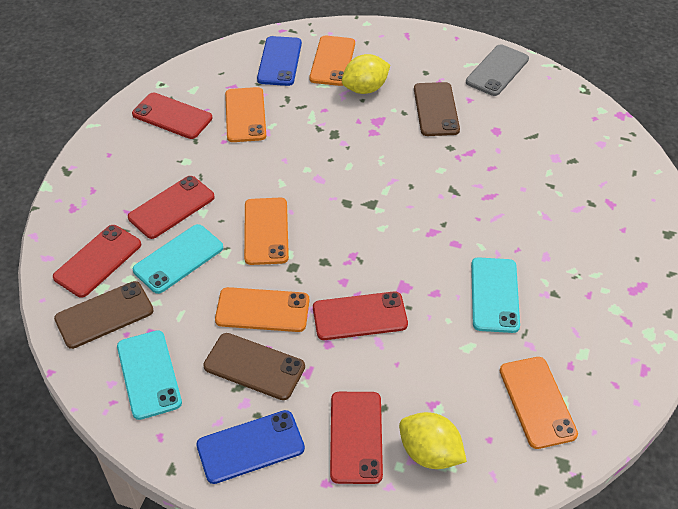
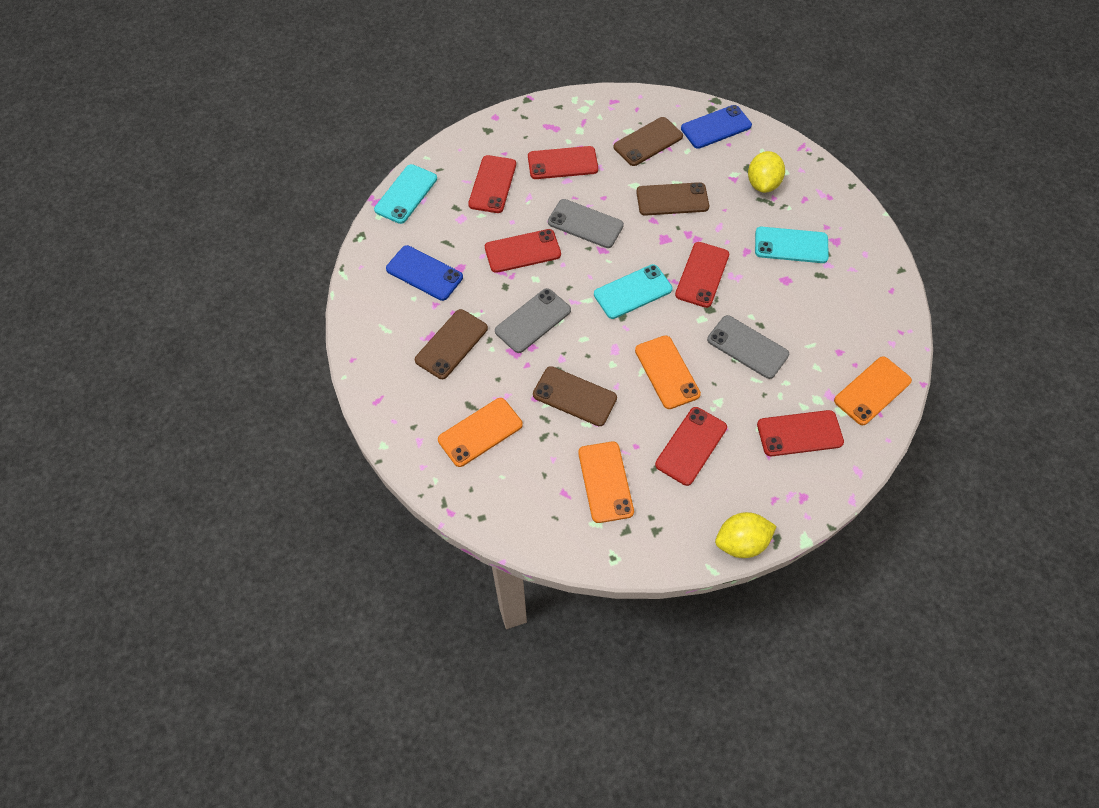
brown phone: 3 -> 4
grey phone: 1 -> 3
orange phone: 5 -> 4
red phone: 5 -> 6

